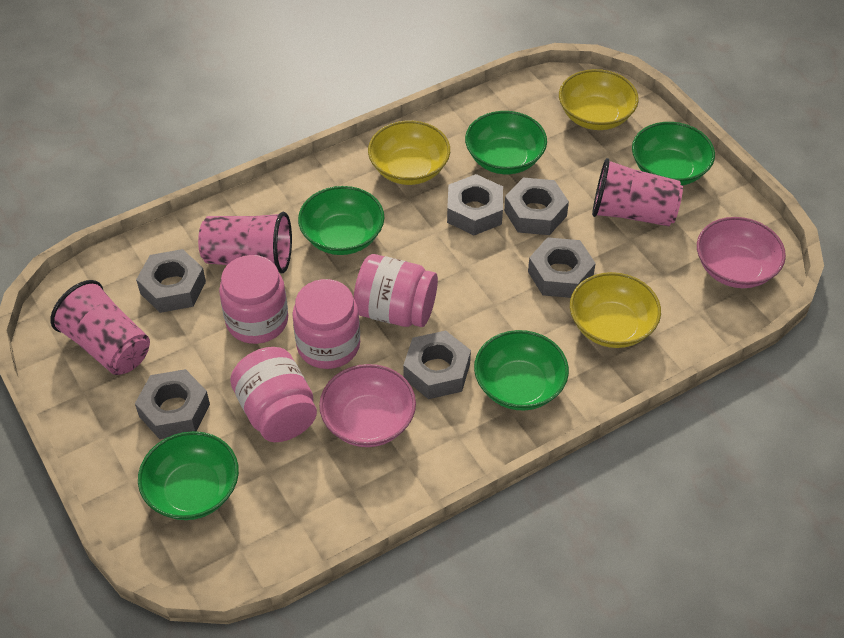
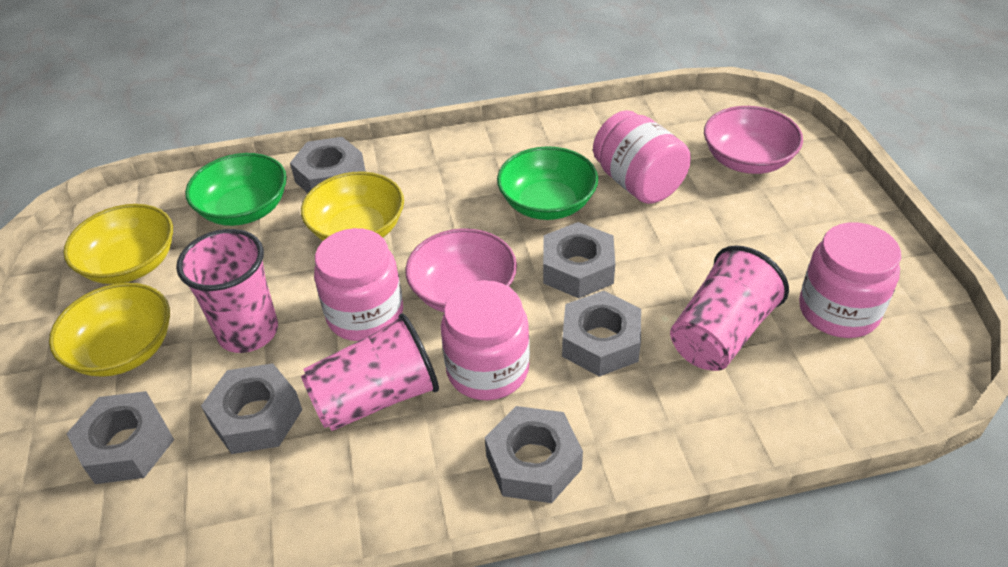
green bowl: 5 -> 2

